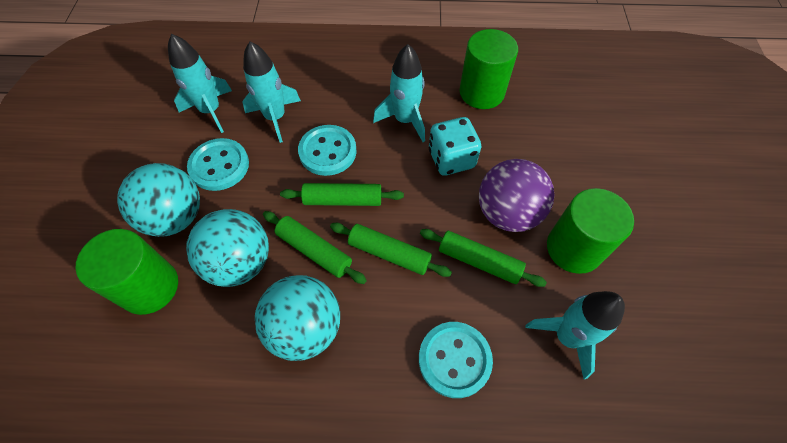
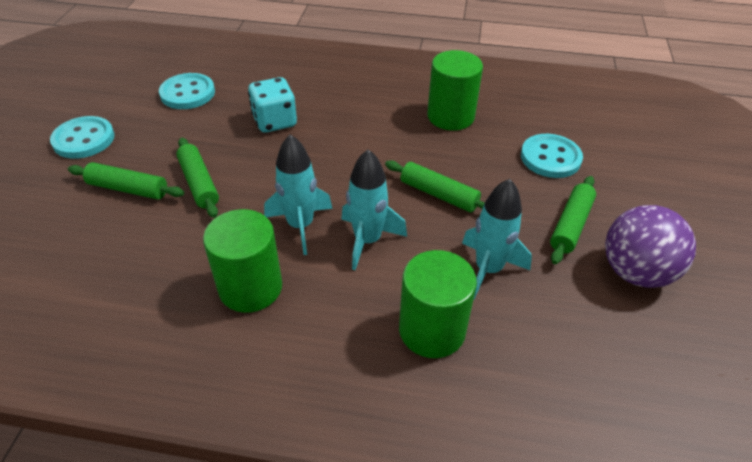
turquoise ball: 3 -> 0
turquoise rocket: 4 -> 3

